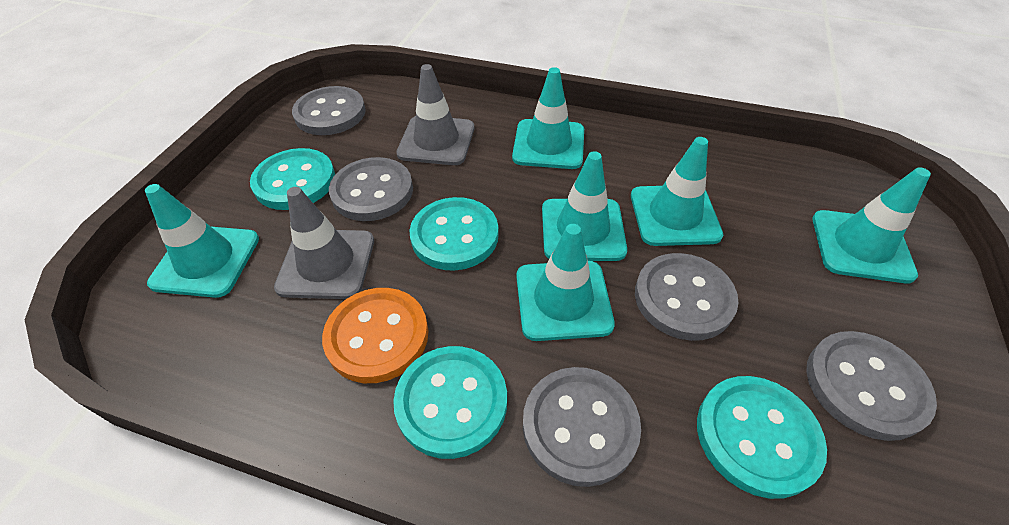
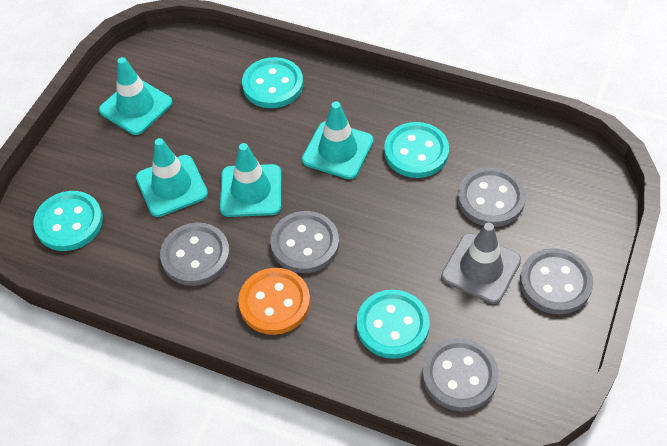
grey traffic cone: 2 -> 1
turquoise traffic cone: 6 -> 4

